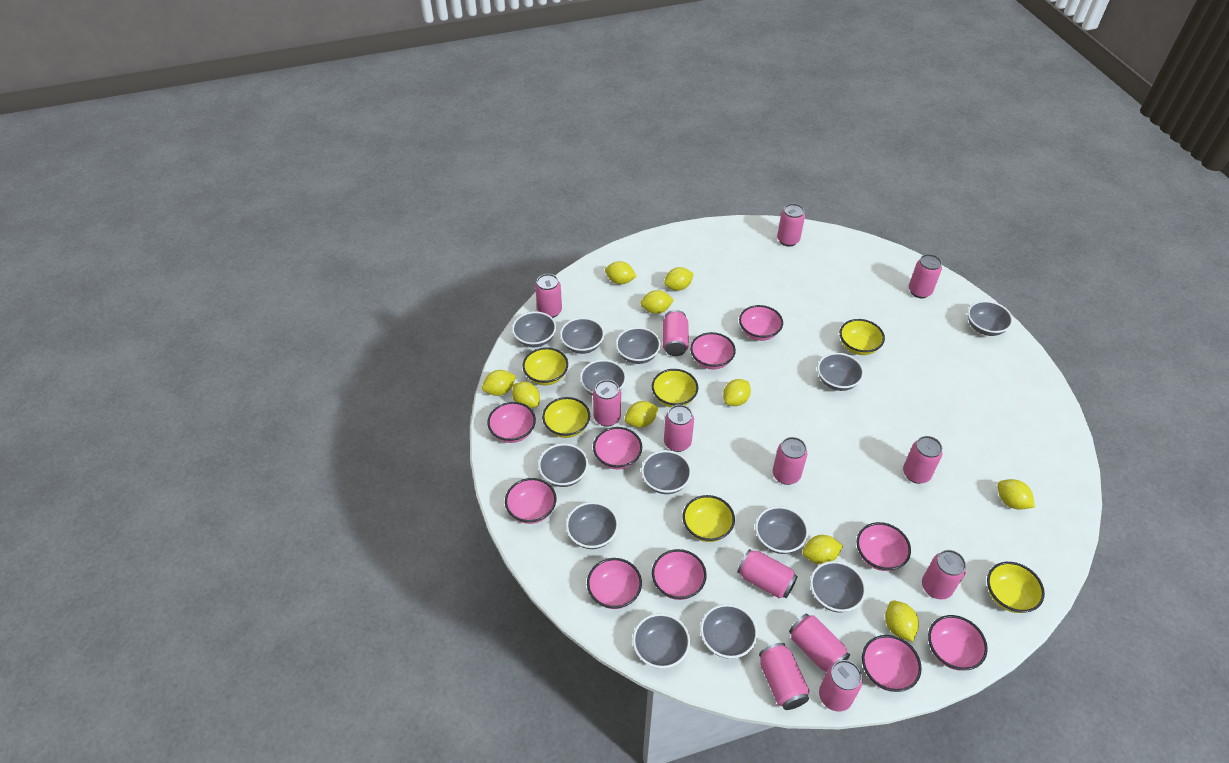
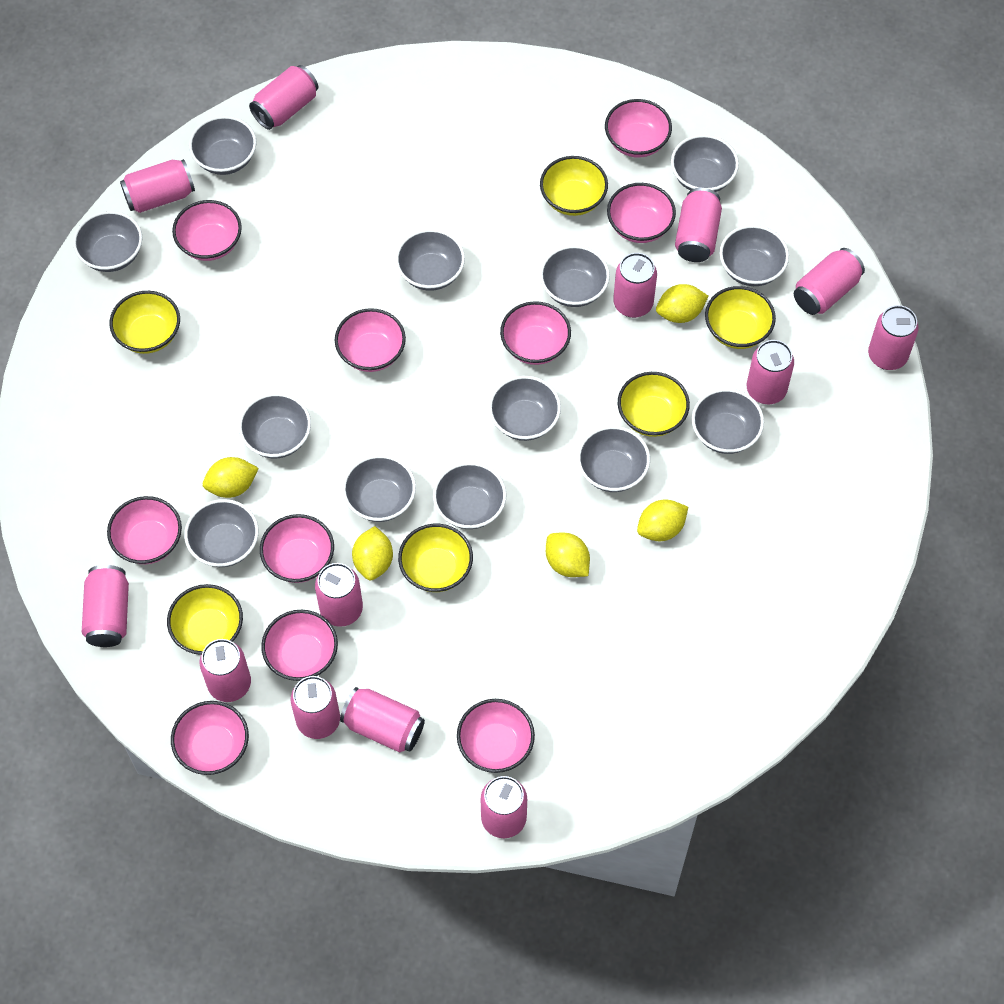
yellow lemon: 10 -> 5

